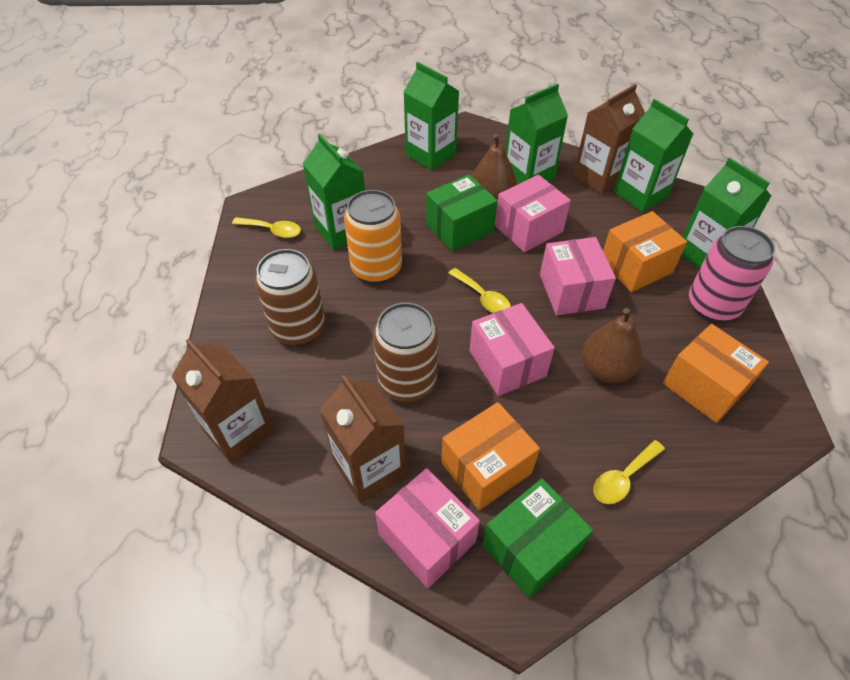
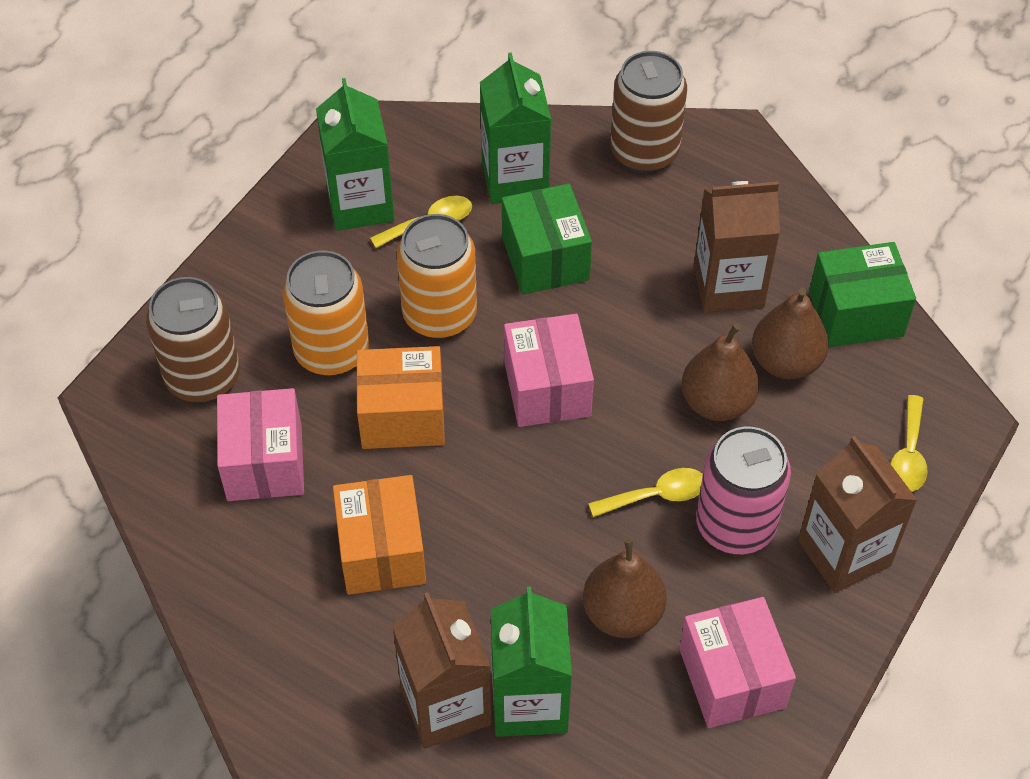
brown pear: 2 -> 3
green carton: 5 -> 3
orange box: 3 -> 2
orange can: 1 -> 2
pink box: 4 -> 3

